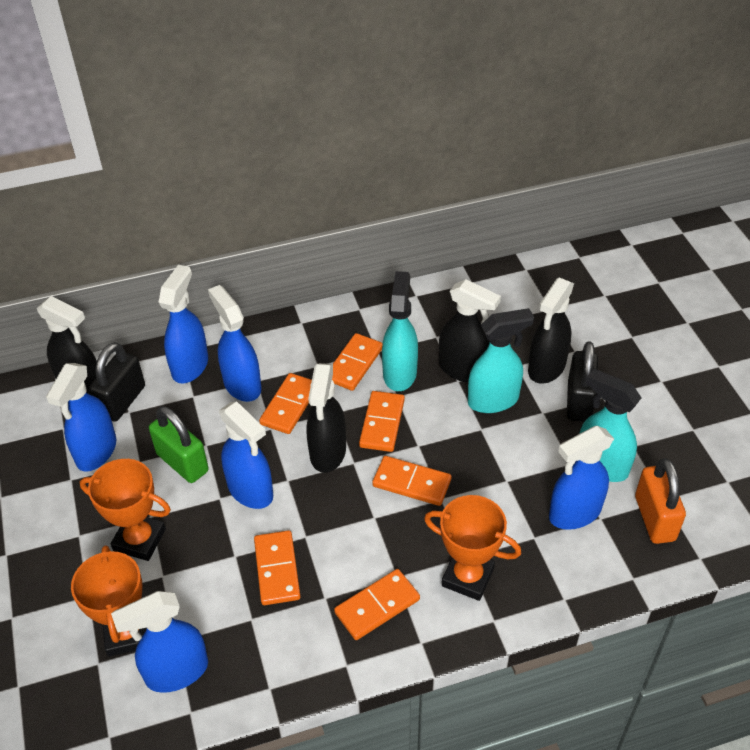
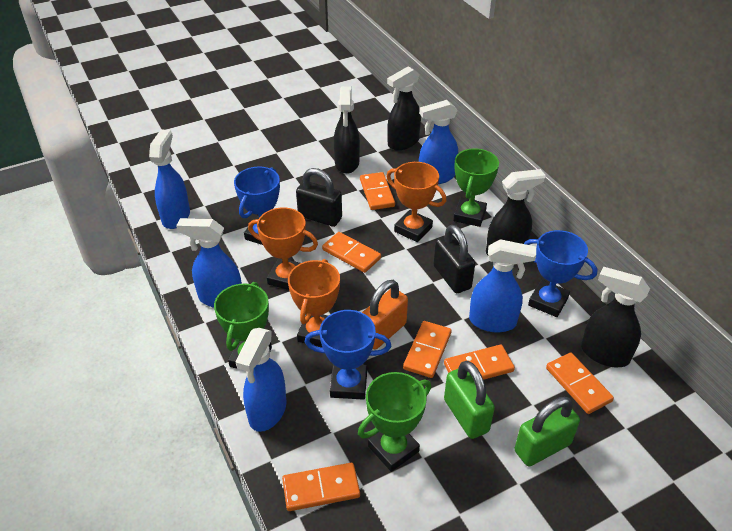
blue spray bottle: 6 -> 5
blue trophy: 0 -> 3
green padlock: 1 -> 2
green trophy: 0 -> 3
turquoise spray bottle: 3 -> 0

